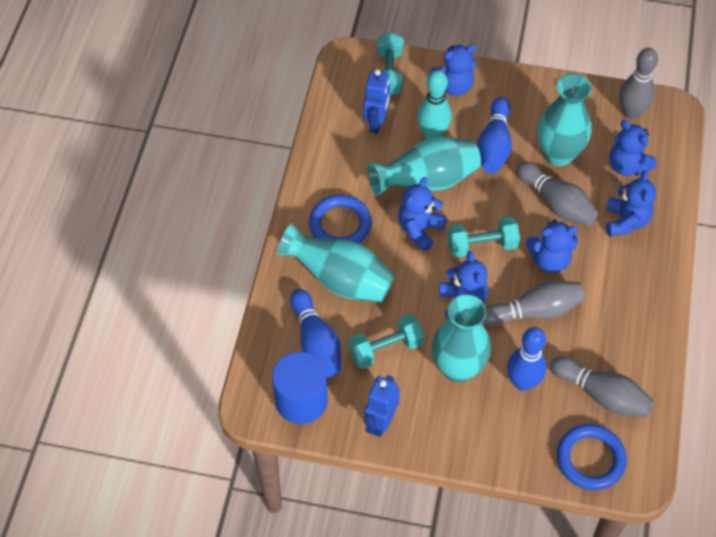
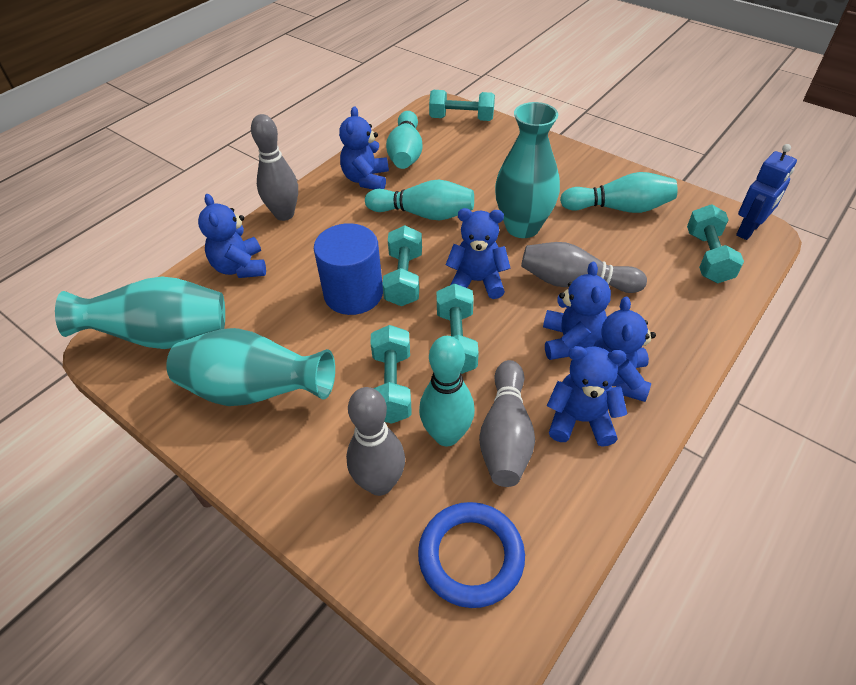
blue bowling pin: 3 -> 0
blue ring: 2 -> 1
blue robot: 2 -> 1
turquoise bowling pin: 1 -> 4
turquoise dumbbell: 3 -> 5
turquoise vase: 4 -> 3

